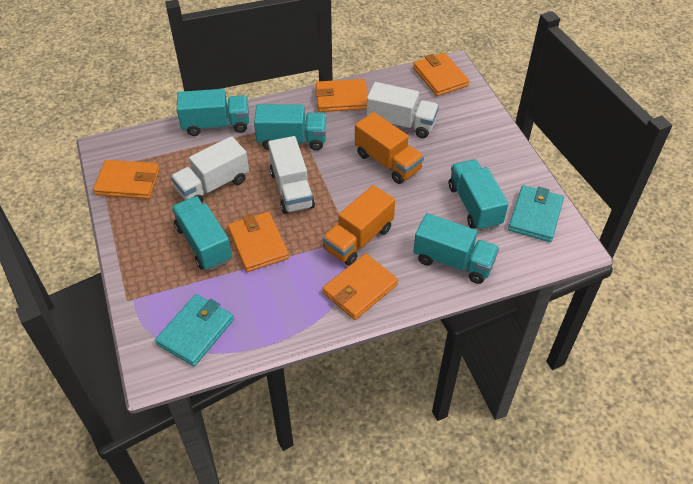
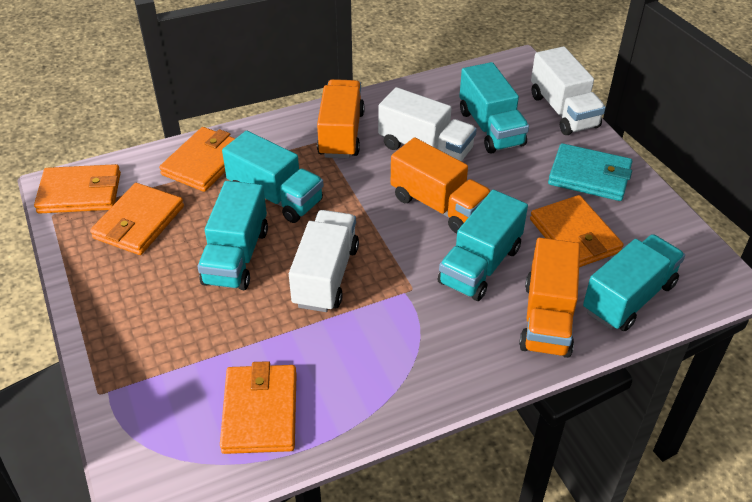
orange truck: 2 -> 3
turquoise wallet: 2 -> 1

